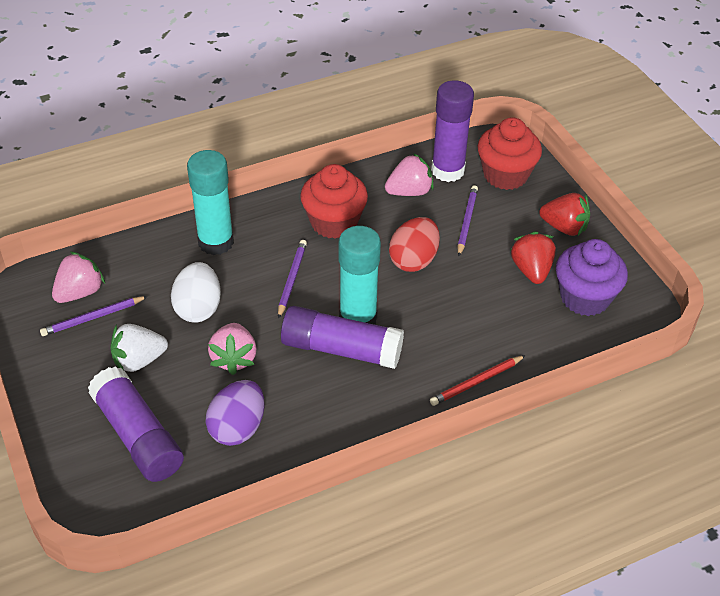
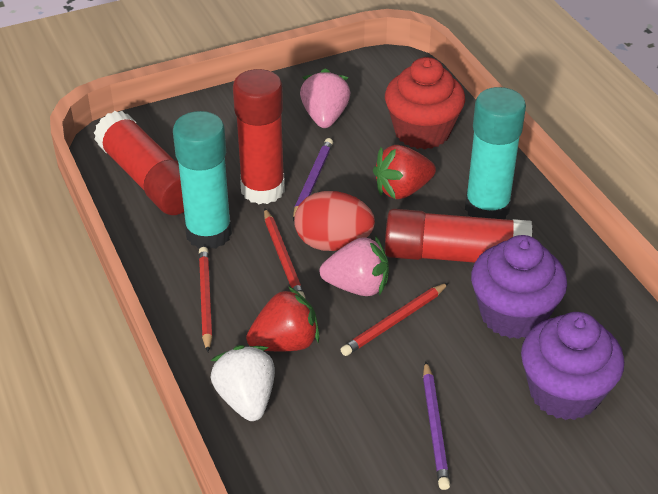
pink strawberry: 3 -> 2
purple cupcake: 1 -> 2
purple egg: 1 -> 0
purple glue stick: 3 -> 0
purple pencil: 3 -> 2
red cupcake: 2 -> 1
red glue stick: 0 -> 3
red pencil: 1 -> 3
white egg: 1 -> 0

